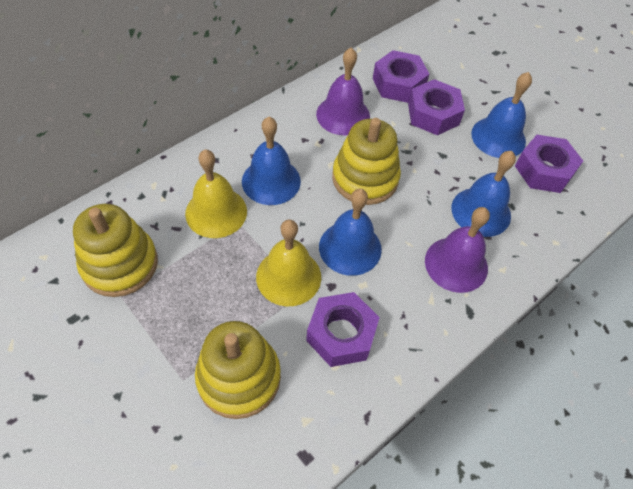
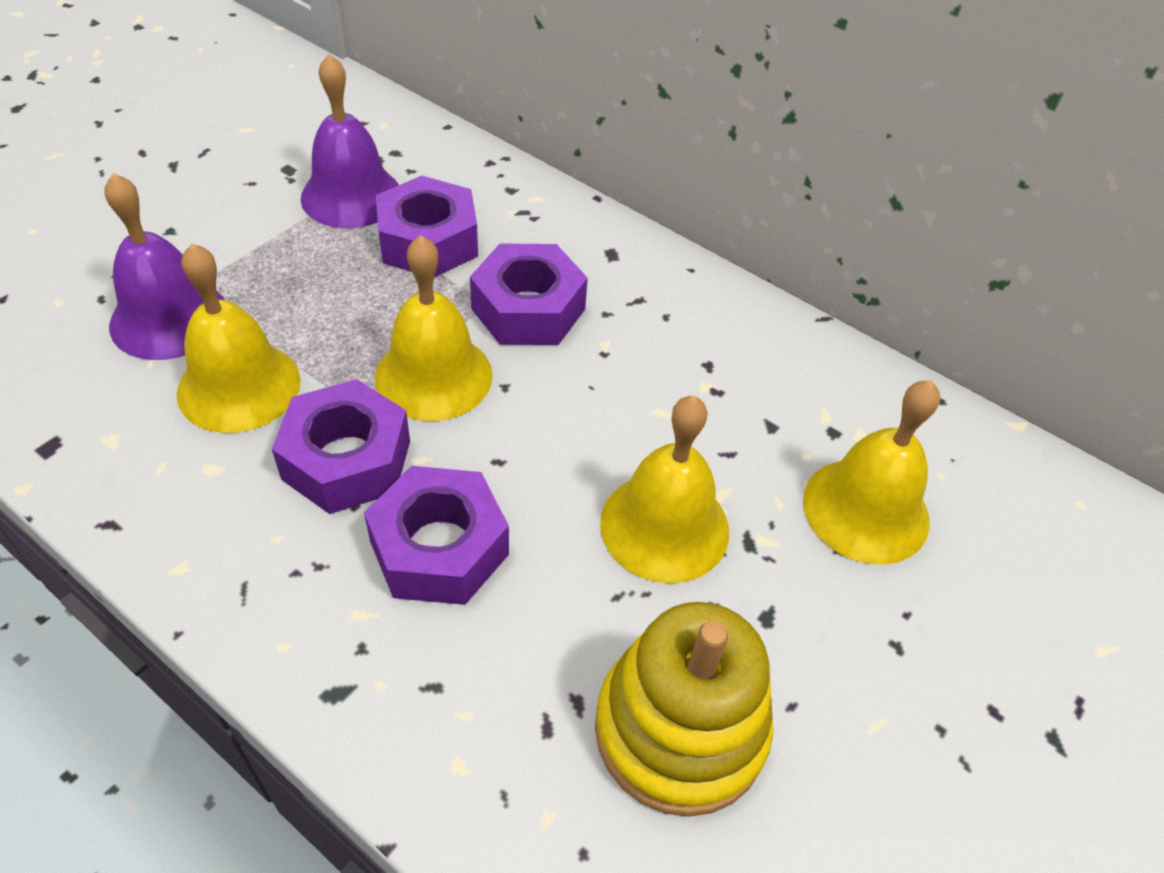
blue bell: 4 -> 0
yellow bell: 2 -> 4
yellow stacking toy: 3 -> 1

